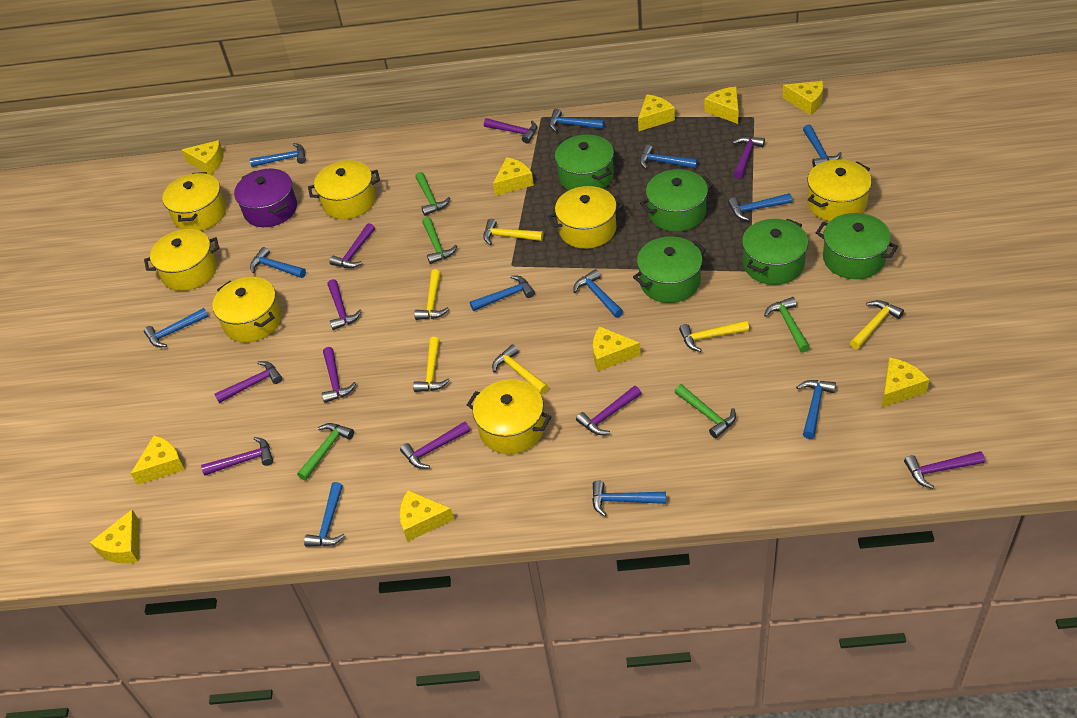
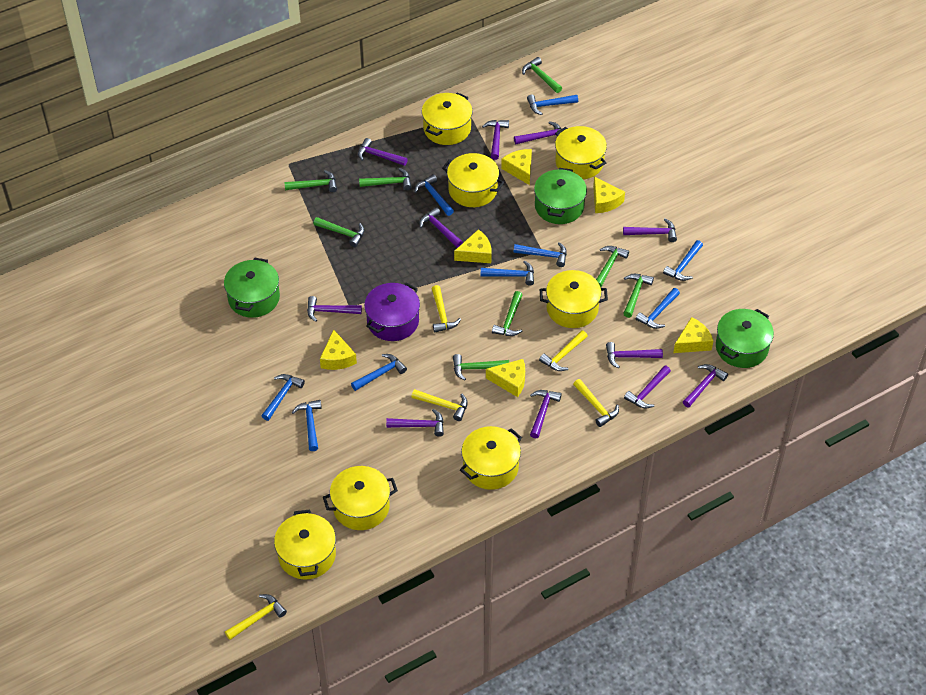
blue hammer: 12 -> 9
green hammer: 5 -> 8
green pot: 5 -> 3
purple hammer: 10 -> 11
yellow cheese: 10 -> 6
yellow hammer: 6 -> 5

